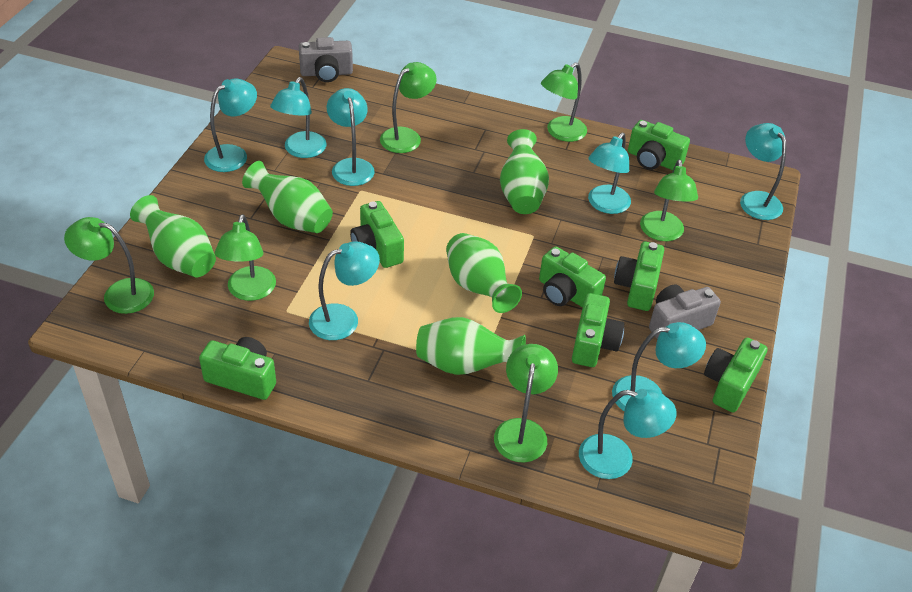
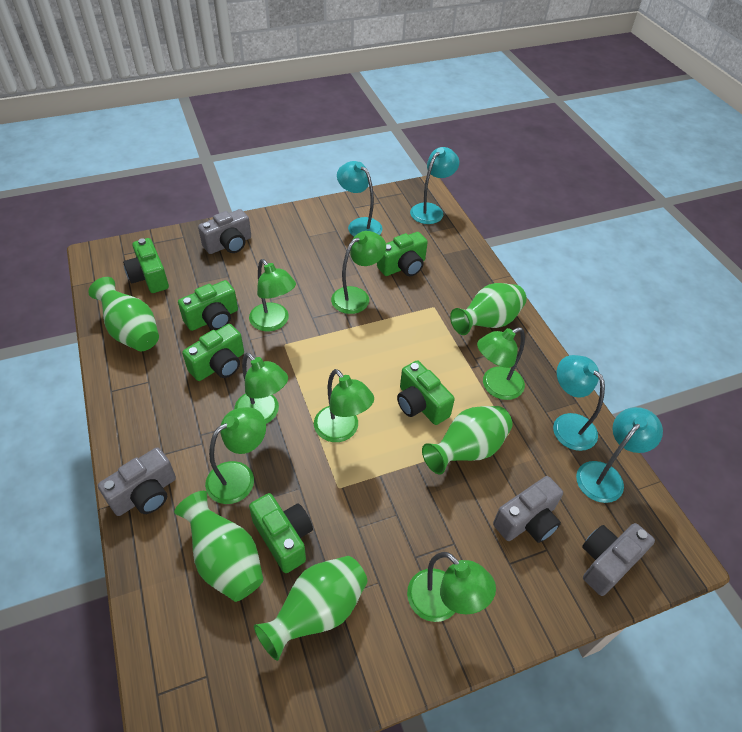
green camera: 7 -> 6
green lamp: 6 -> 7
grey camera: 2 -> 4
turquoise lamp: 8 -> 4

